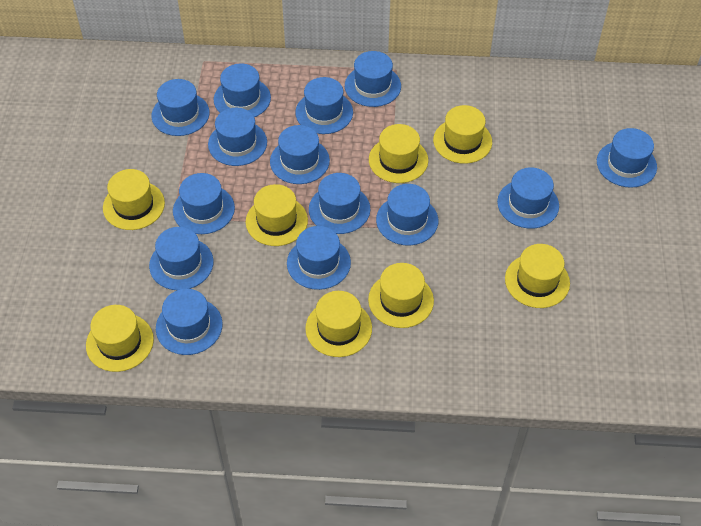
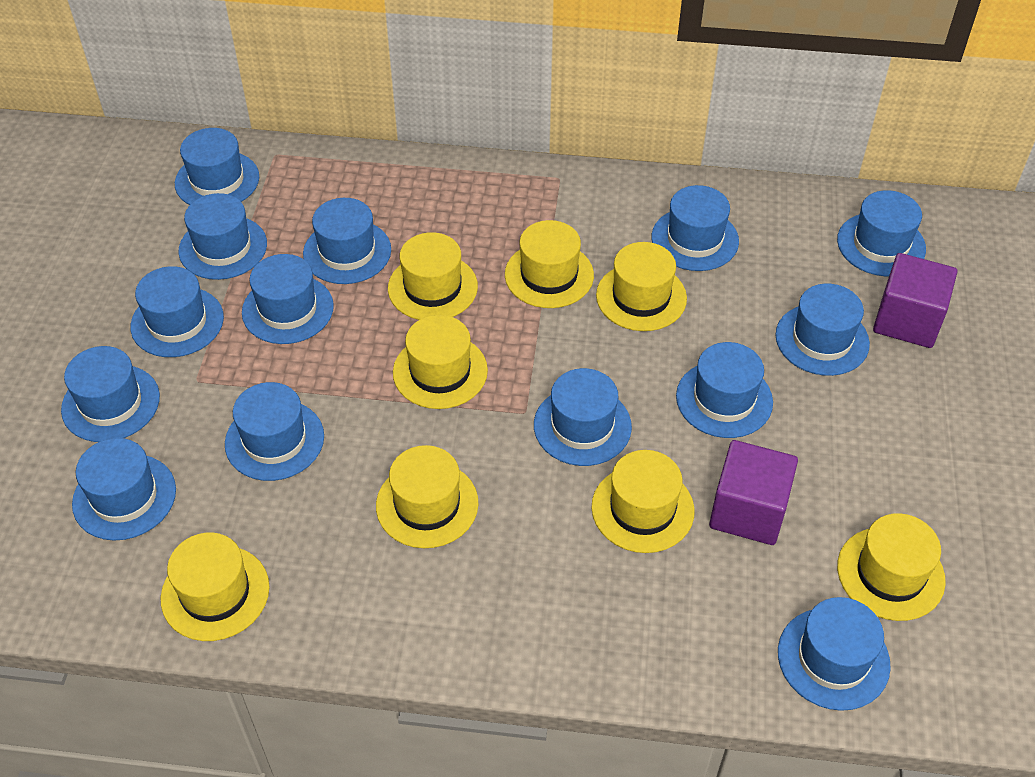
purple cube: 0 -> 2

